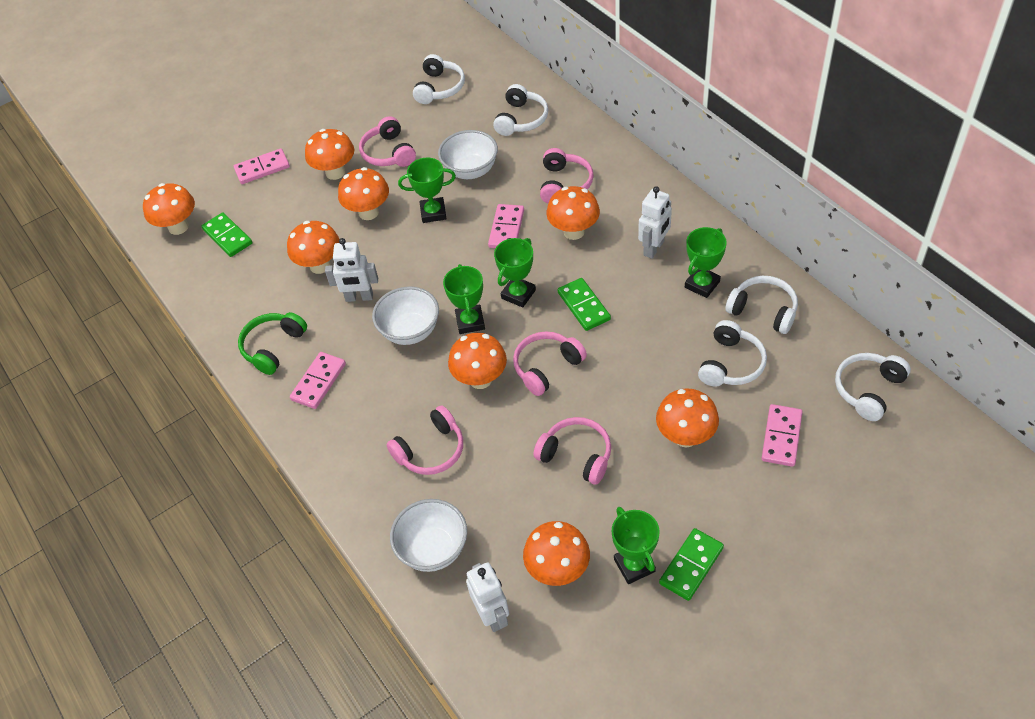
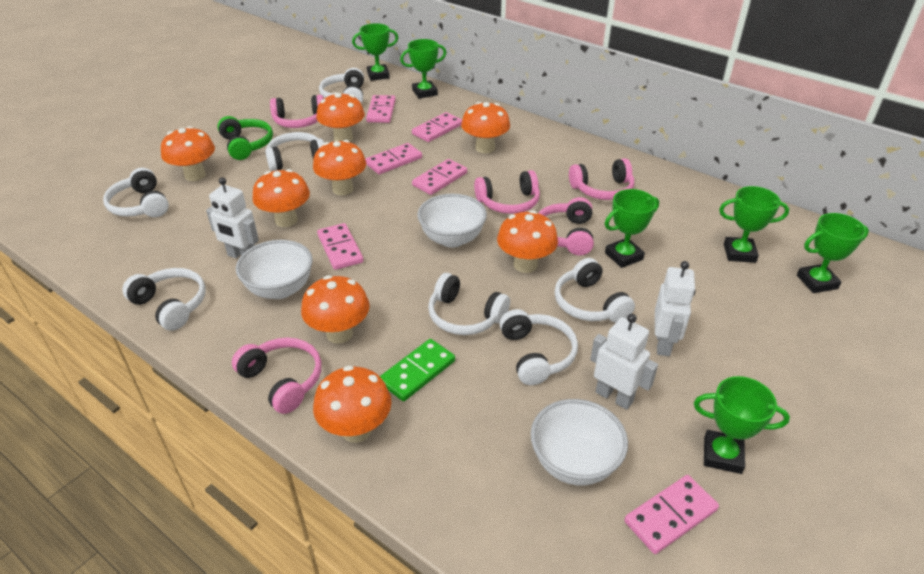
green domino: 3 -> 1
green trophy: 5 -> 6
pink domino: 4 -> 6
white headphones: 5 -> 7

